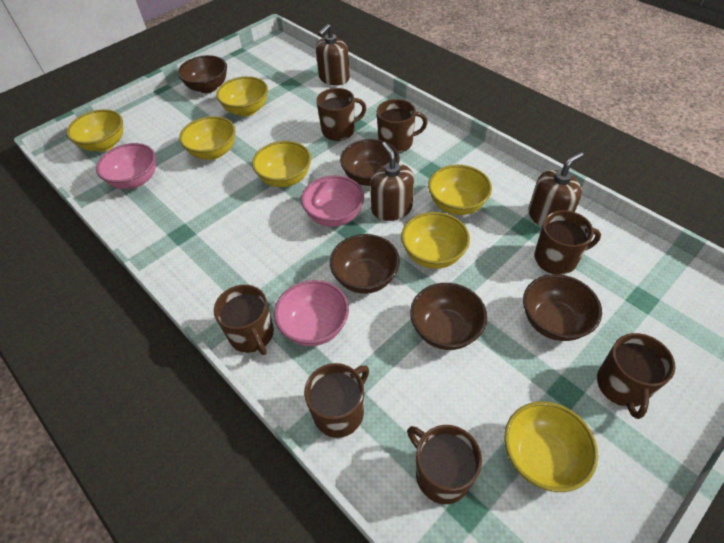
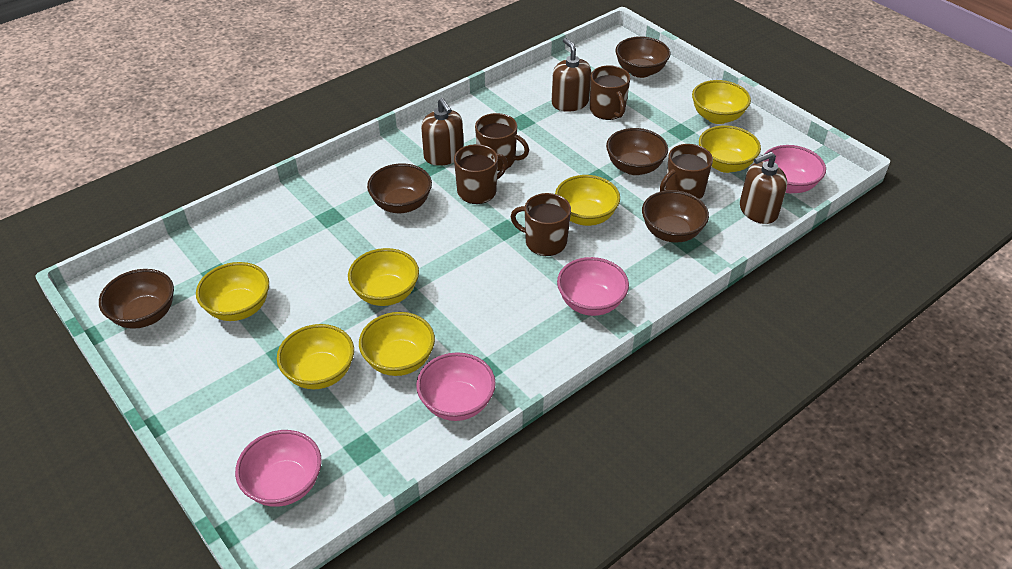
brown mug: 7 -> 5
pink bowl: 3 -> 4

